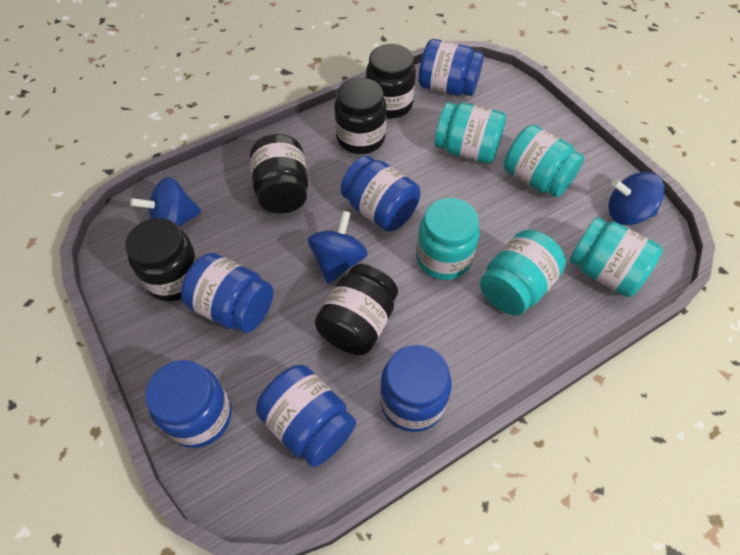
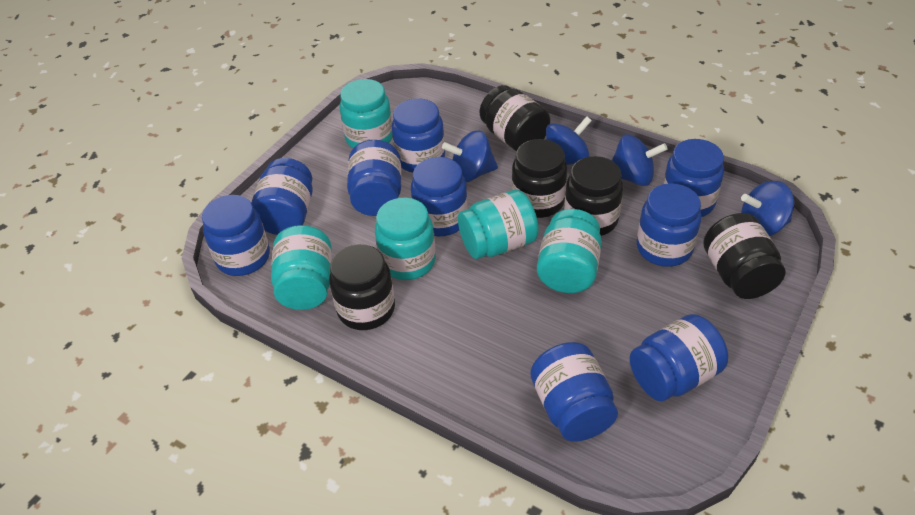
blue jar: 6 -> 9
blue spinning top: 3 -> 4

